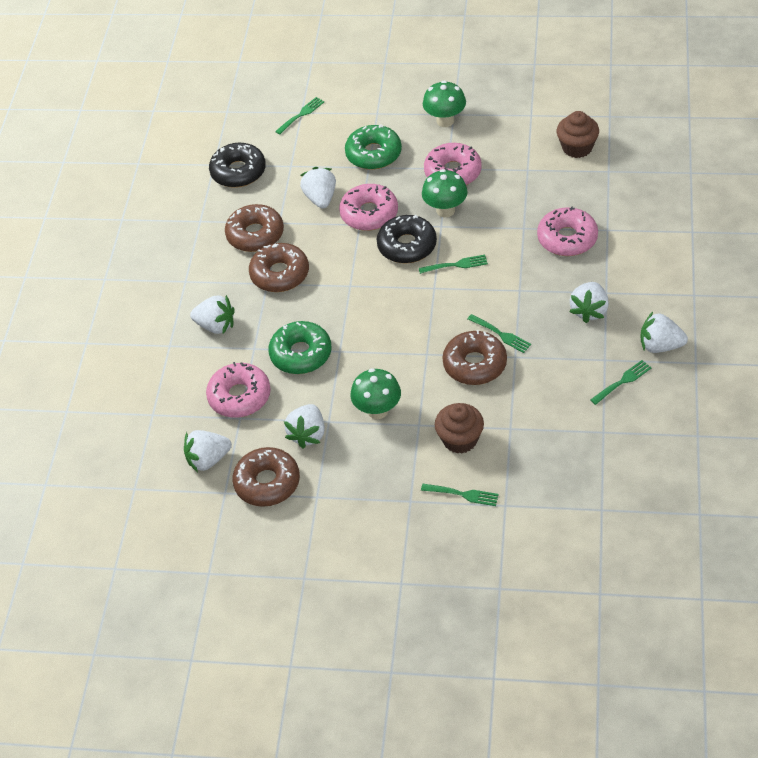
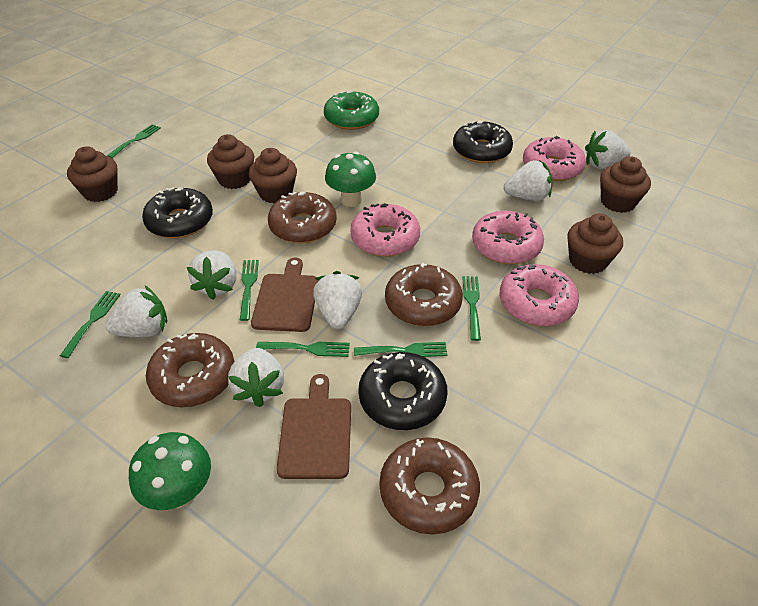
black donut: 2 -> 3
brown cupcake: 2 -> 5
brown cutting board: 0 -> 2
green donut: 2 -> 1
green fork: 5 -> 6
green mushroom: 3 -> 2

